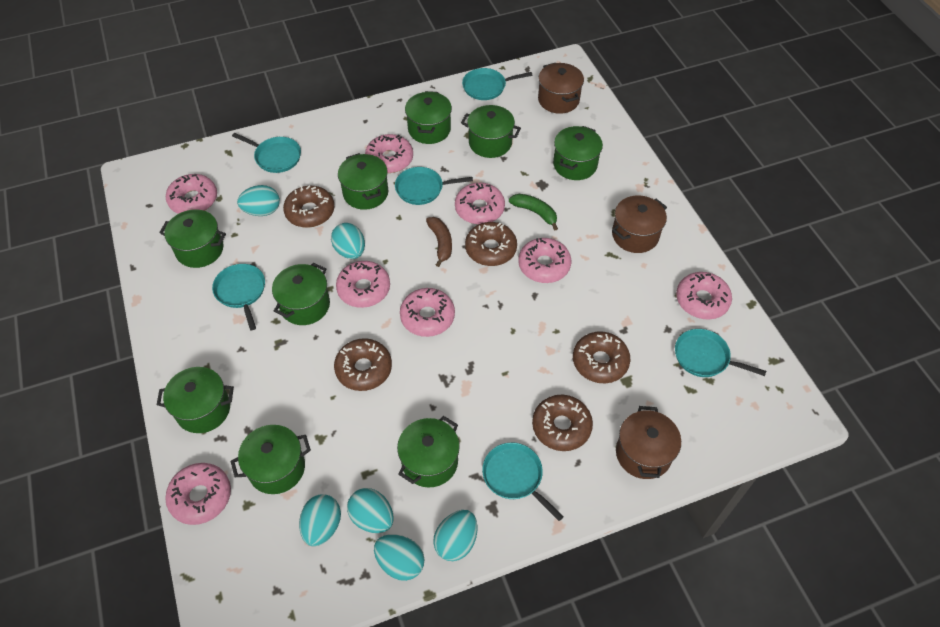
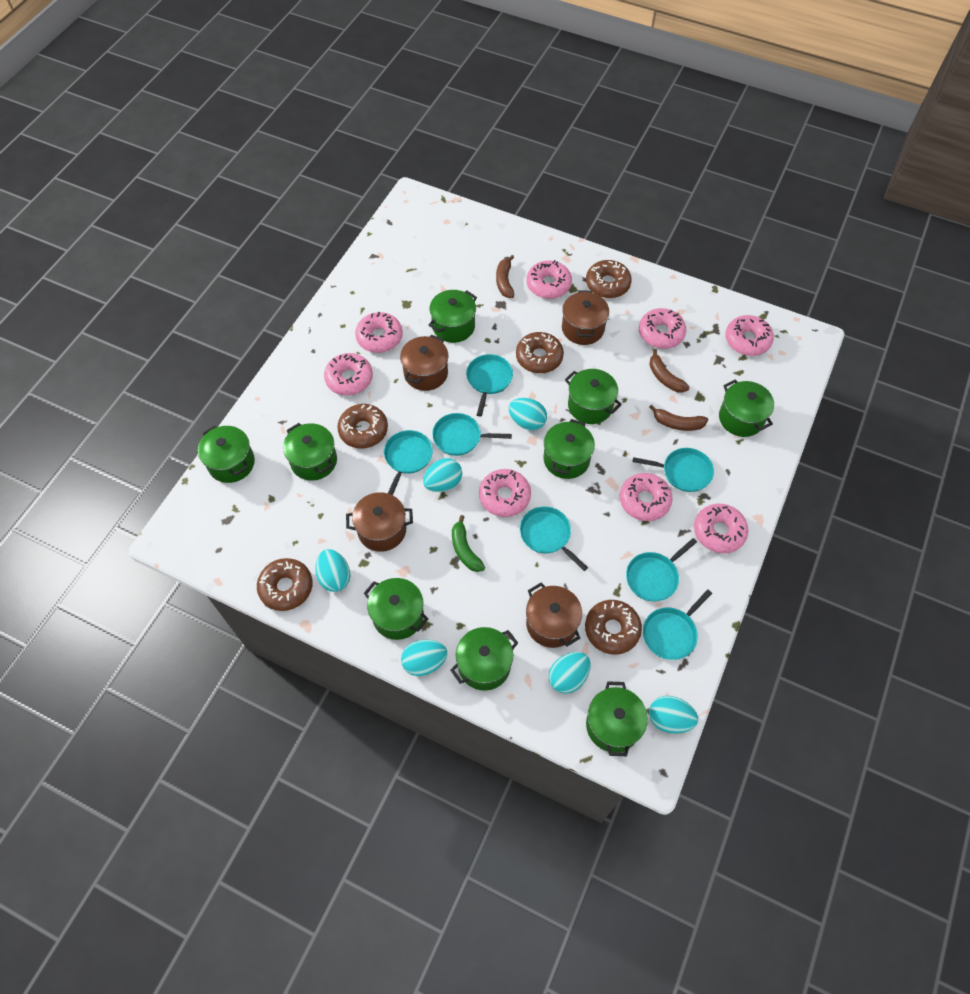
brown banana: 1 -> 3
brown pot: 3 -> 4
turquoise pan: 6 -> 7

